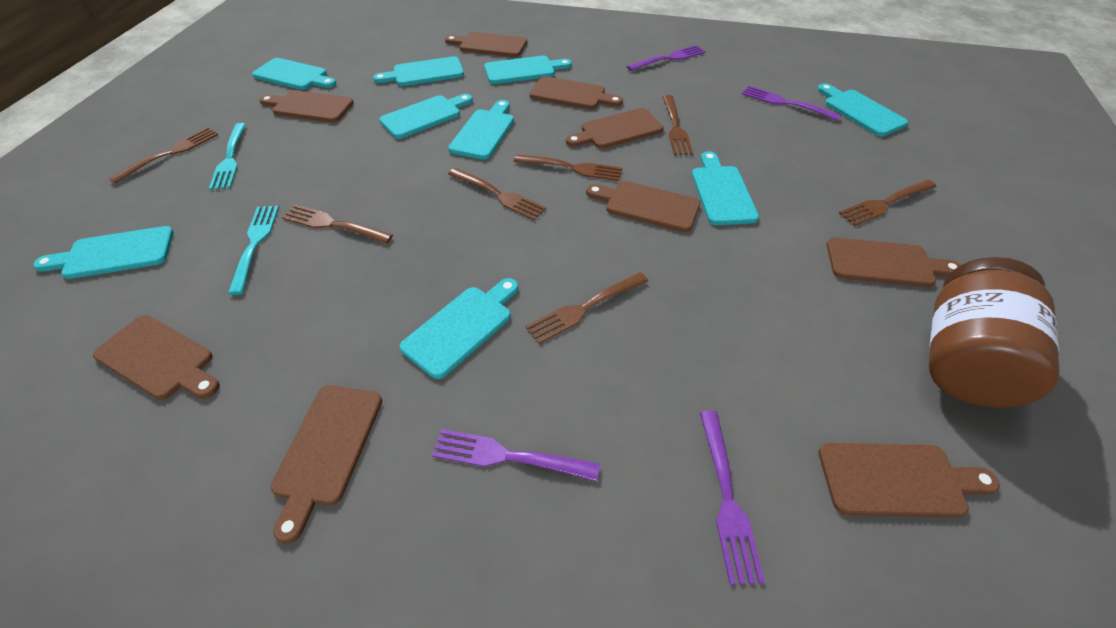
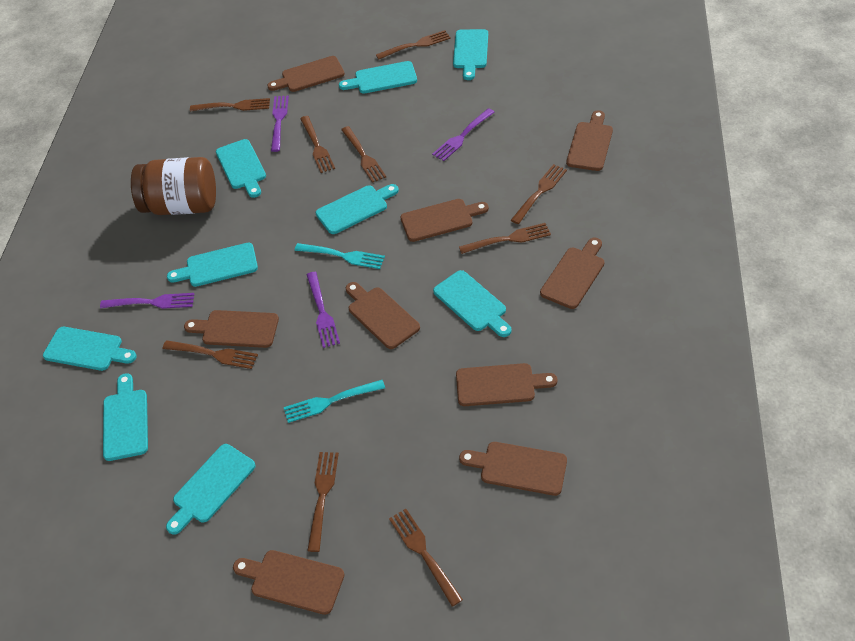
brown fork: 7 -> 9

